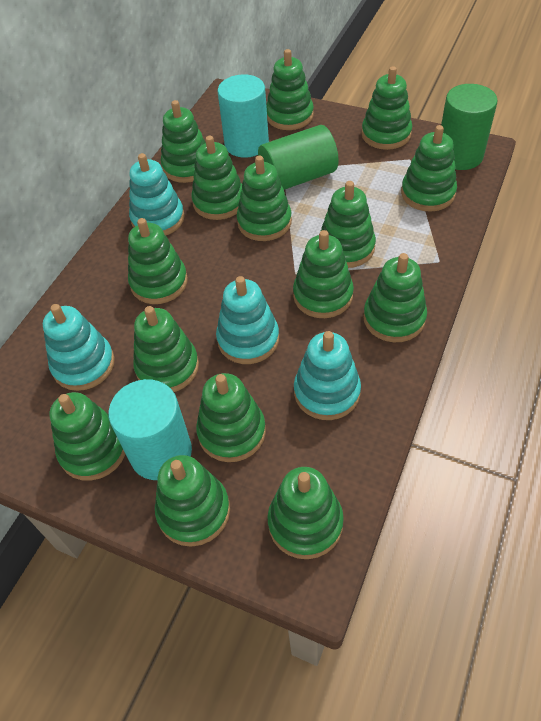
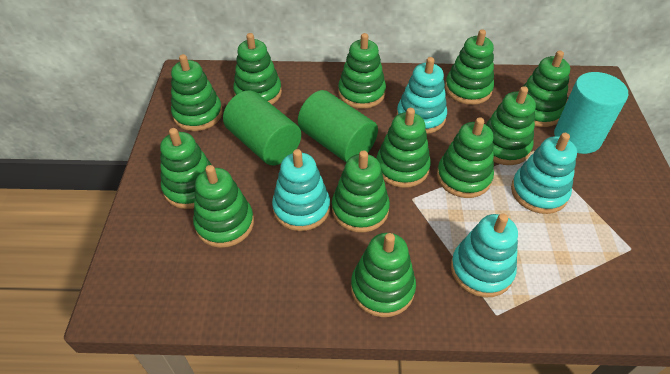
green stacking toy: 15 -> 12
turquoise cylinder: 2 -> 1

